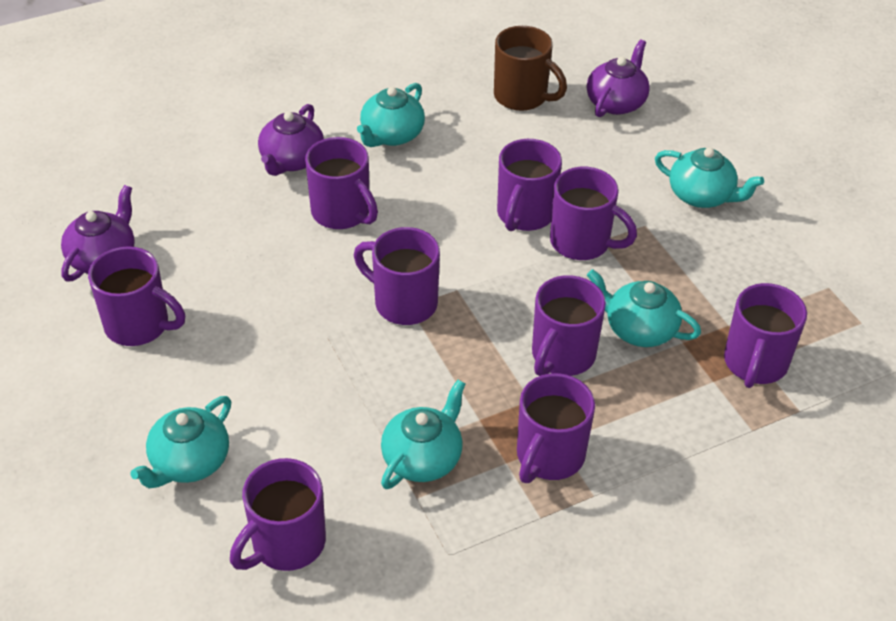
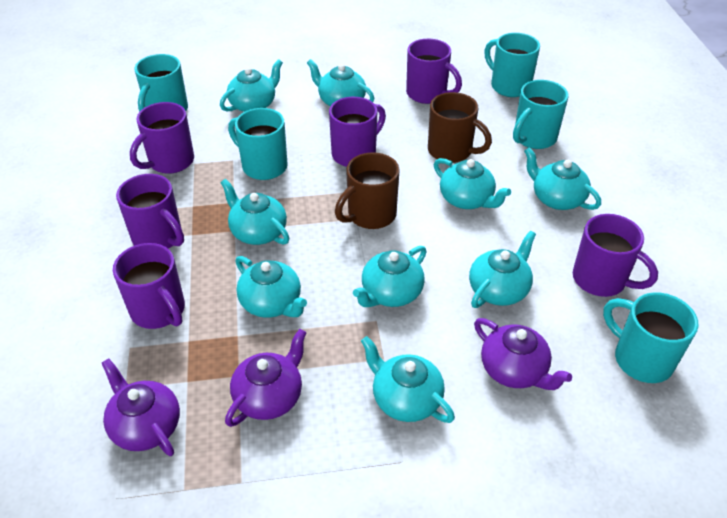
brown mug: 1 -> 2
purple mug: 9 -> 6
turquoise mug: 0 -> 5
turquoise teapot: 5 -> 9

